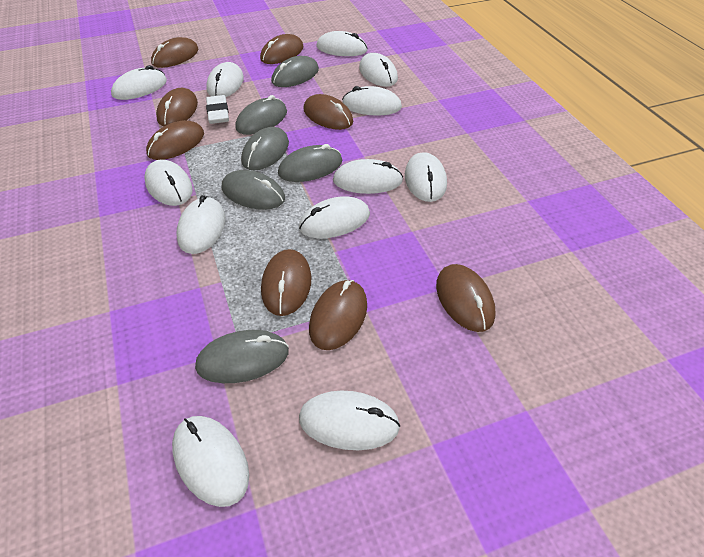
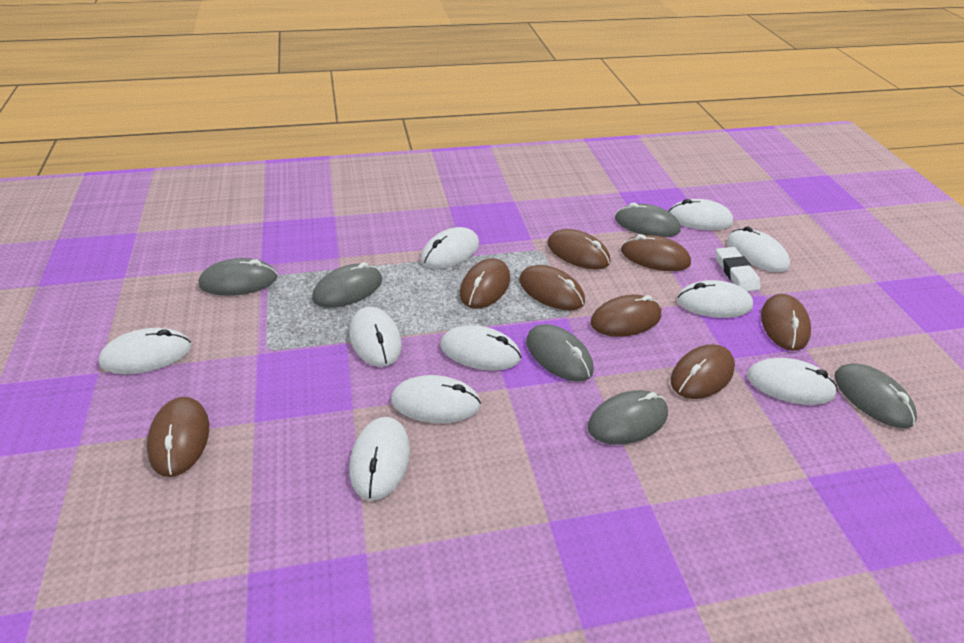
white mouse: 12 -> 10

